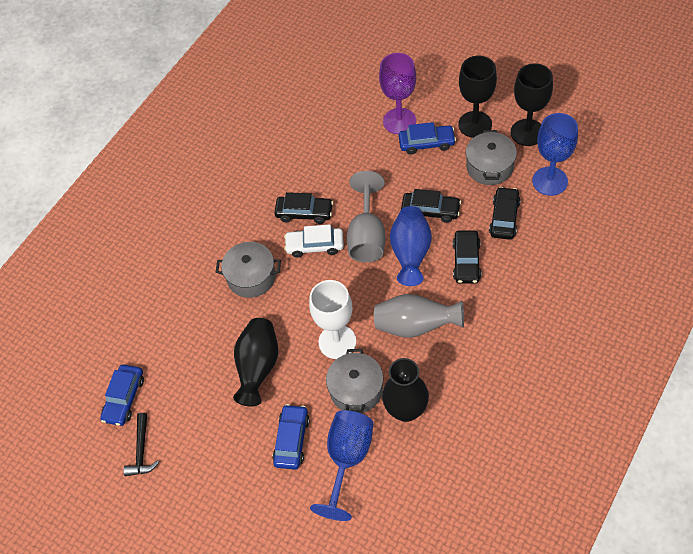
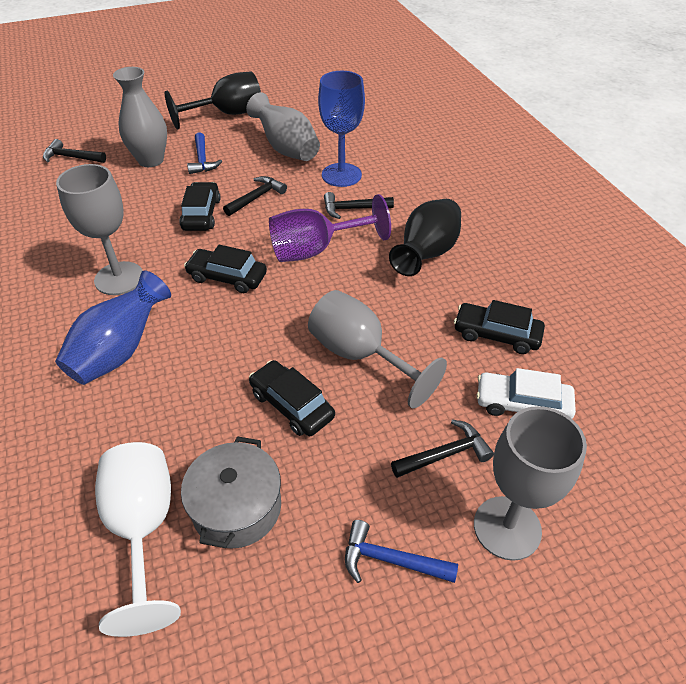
black goblet: 2 -> 1
black hammer: 1 -> 4
black vase: 2 -> 1
blue car: 3 -> 0
blue goblet: 2 -> 1
blue hammer: 0 -> 2
grey goblet: 1 -> 3
grey pot: 3 -> 1
grey vase: 1 -> 2

